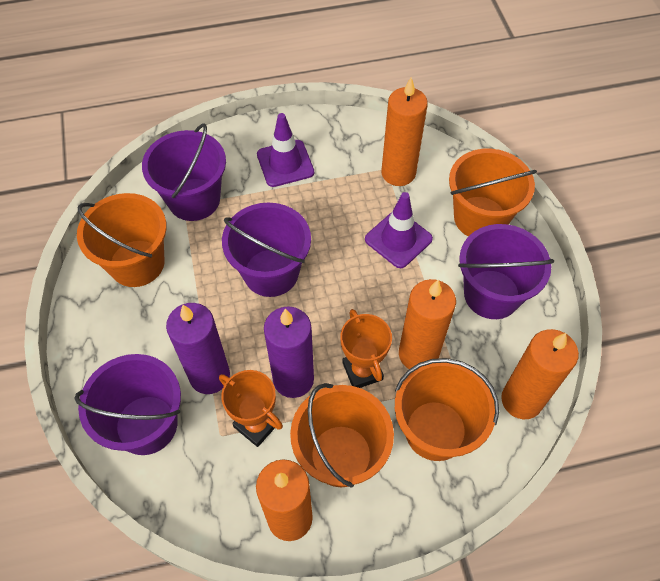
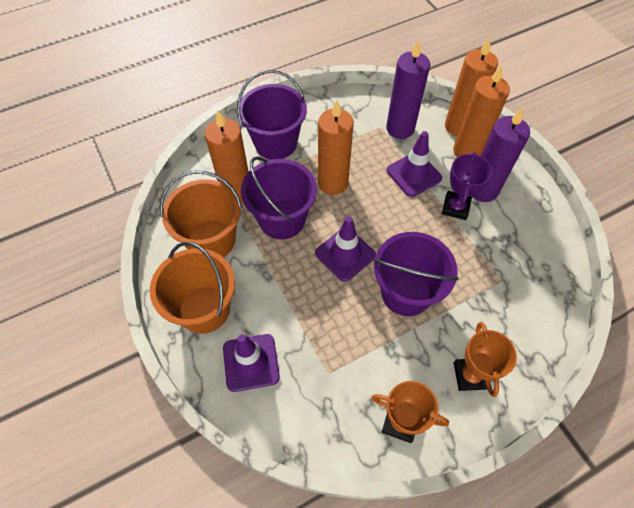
orange bucket: 4 -> 2
purple bucket: 4 -> 3
purple traffic cone: 2 -> 3
purple trophy: 0 -> 1

